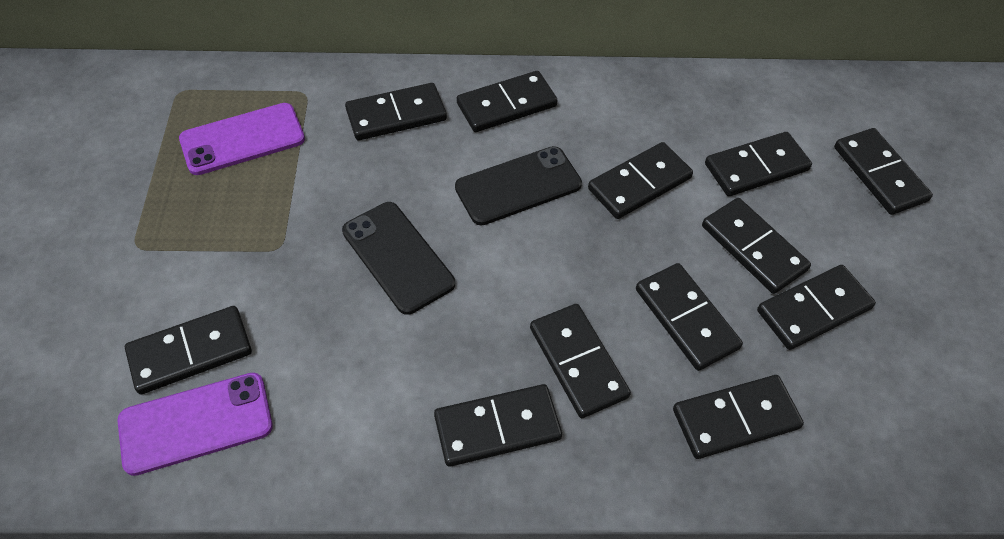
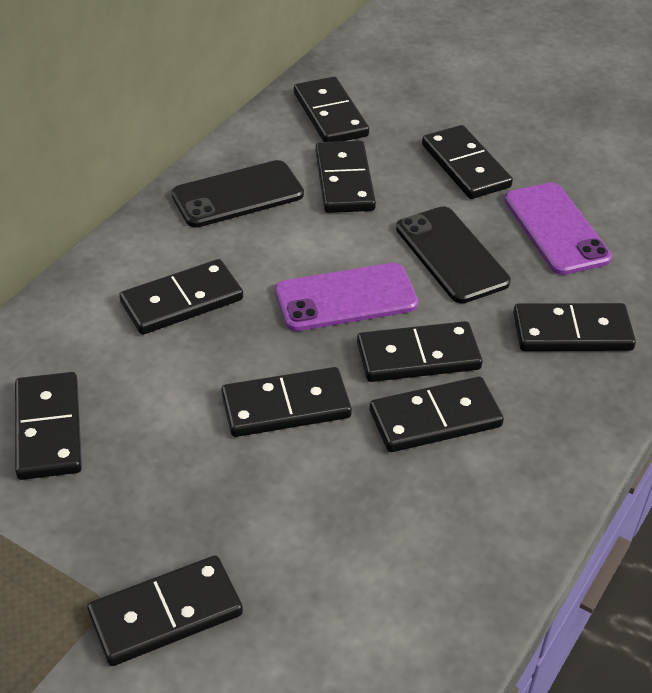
black domino: 12 -> 10

